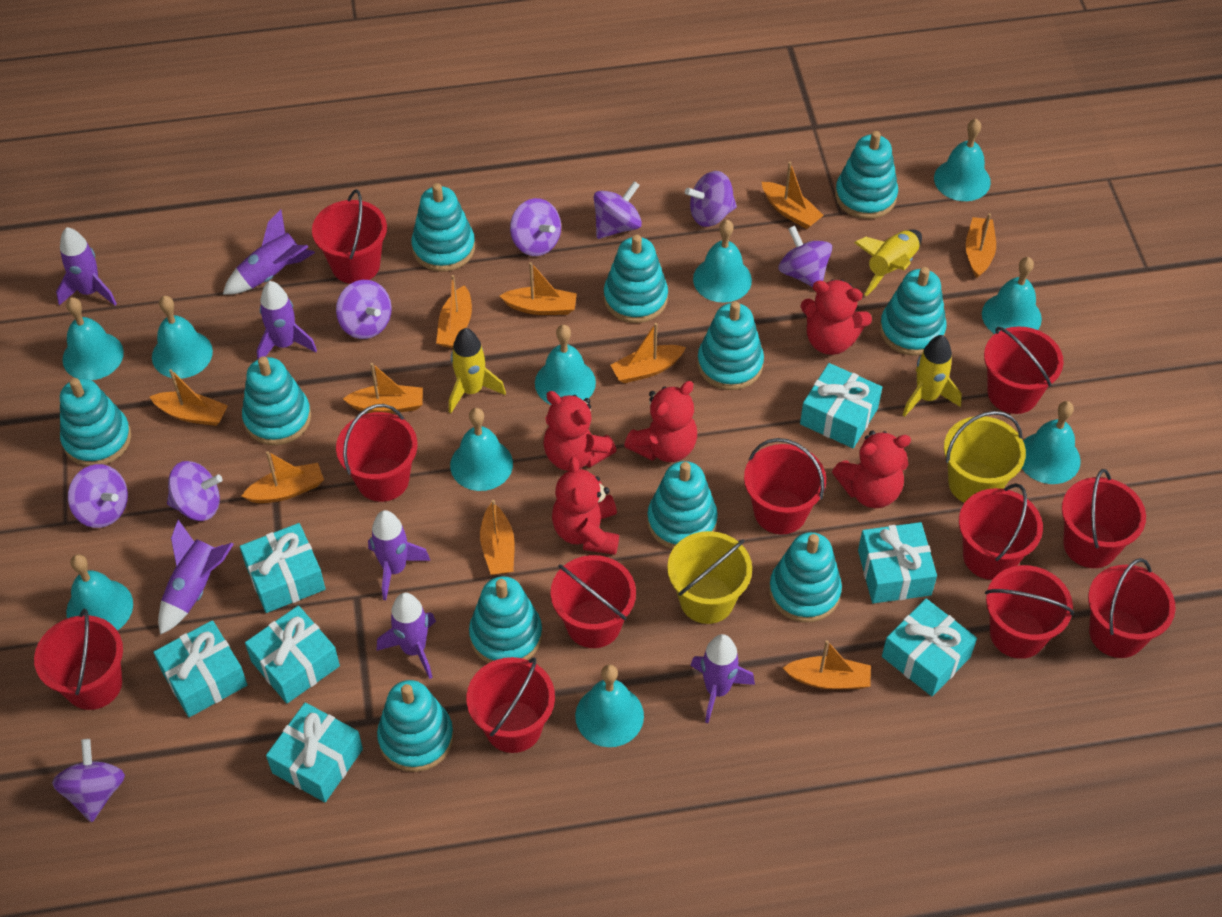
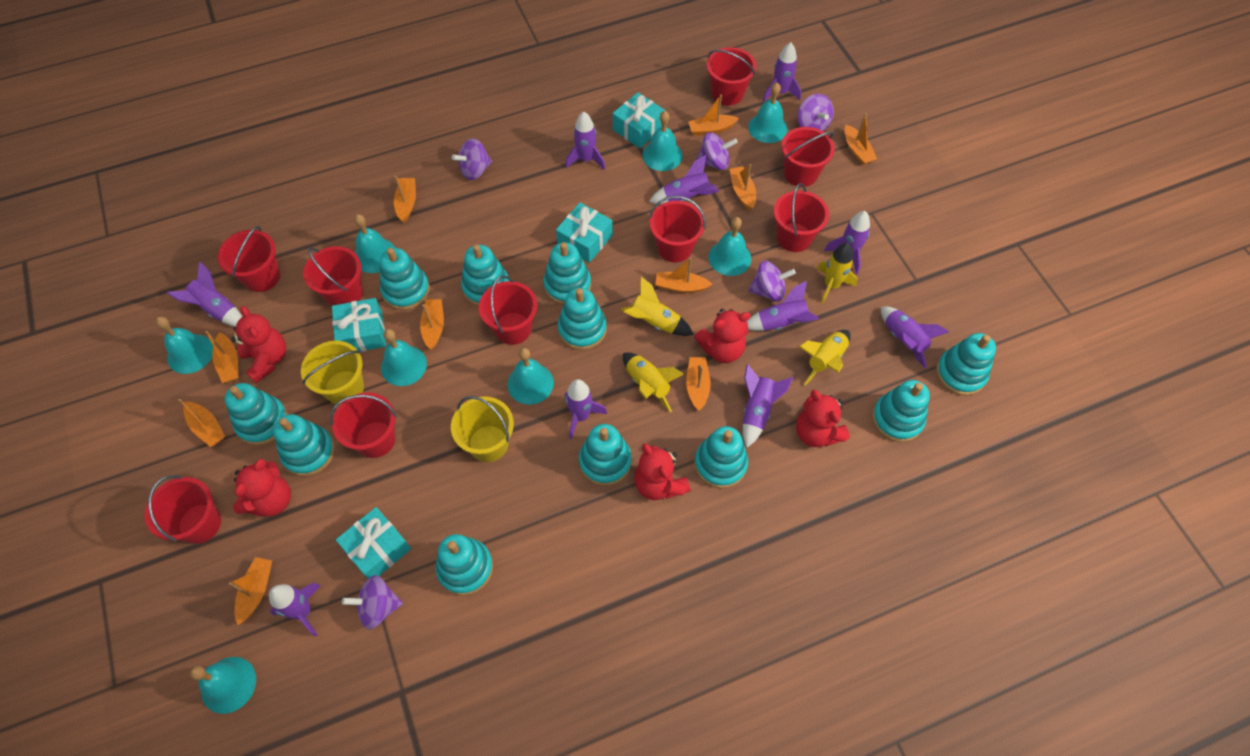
purple rocket: 7 -> 10
purple spinning top: 8 -> 5
red bucket: 11 -> 9
turquoise bell: 10 -> 8
turquoise gift: 7 -> 4
yellow rocket: 3 -> 4

